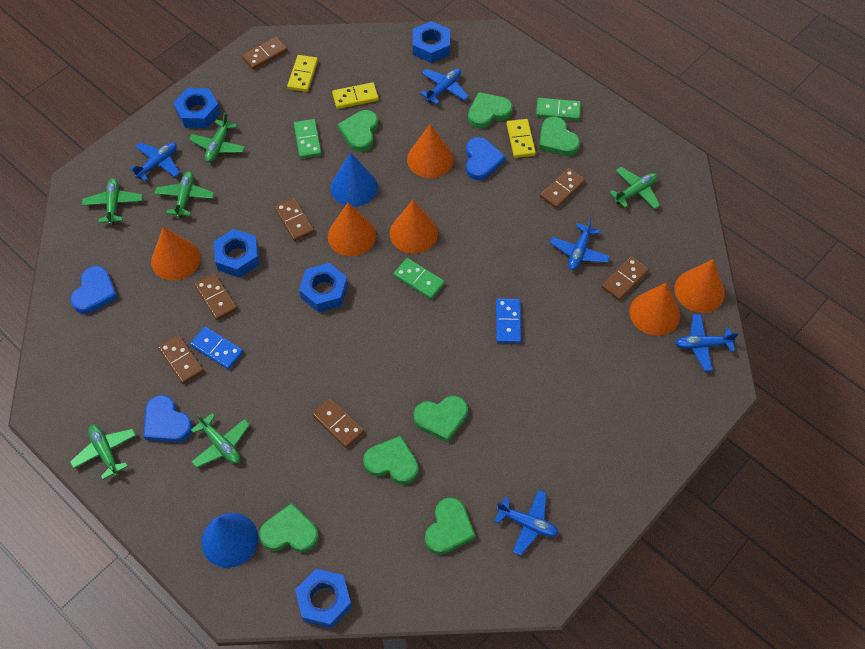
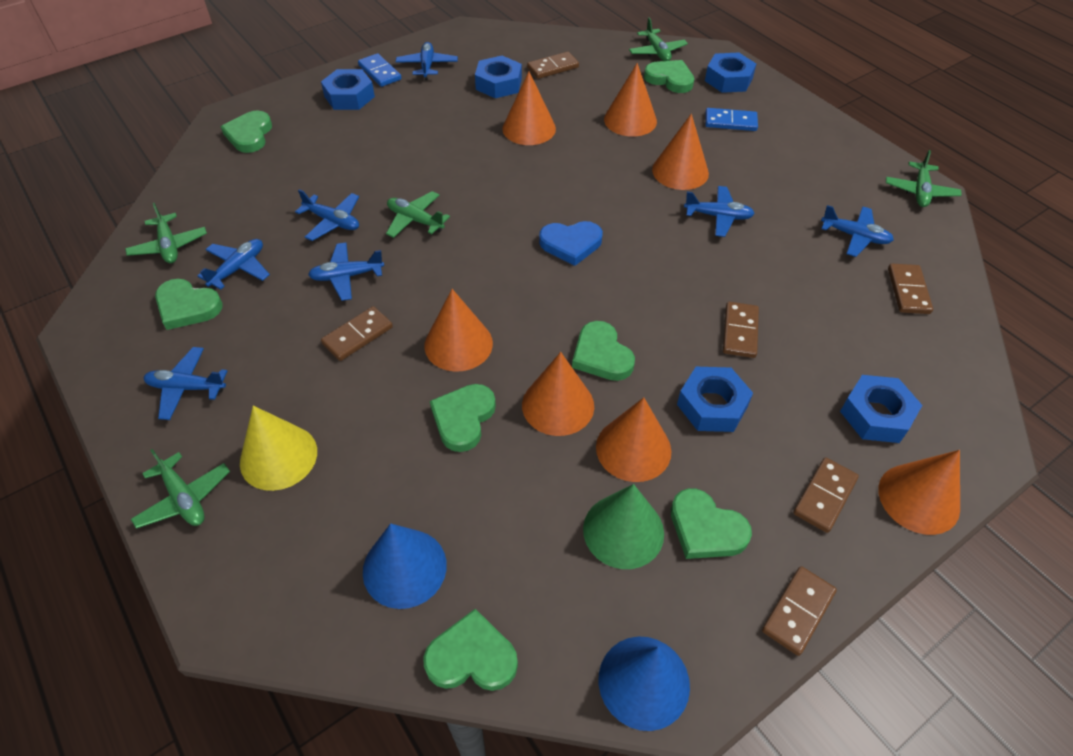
blue heart: 3 -> 1
blue plane: 5 -> 7
brown domino: 7 -> 6
green cone: 0 -> 1
green domino: 3 -> 0
green plane: 6 -> 5
orange cone: 6 -> 7
yellow cone: 0 -> 1
yellow domino: 3 -> 0

